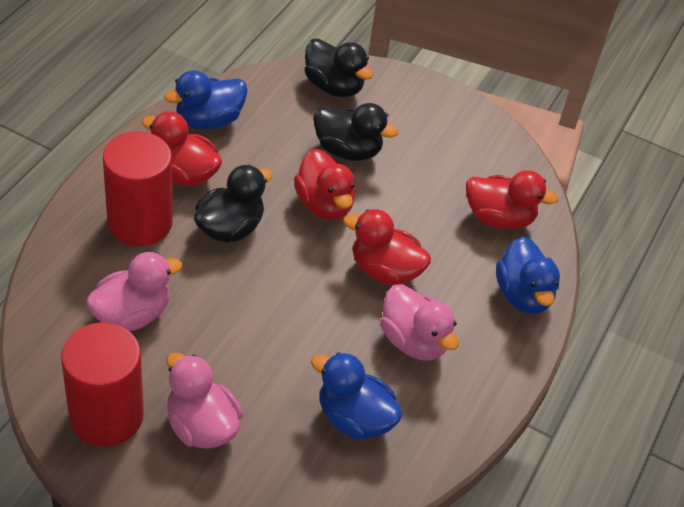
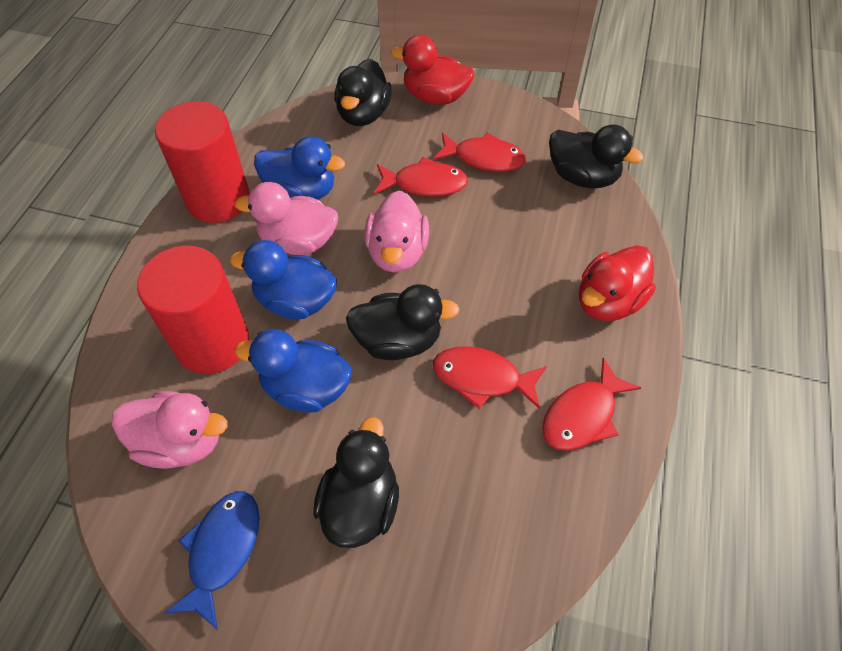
black duck: 3 -> 4
blue fish: 0 -> 1
red duck: 4 -> 2
red fish: 0 -> 4

